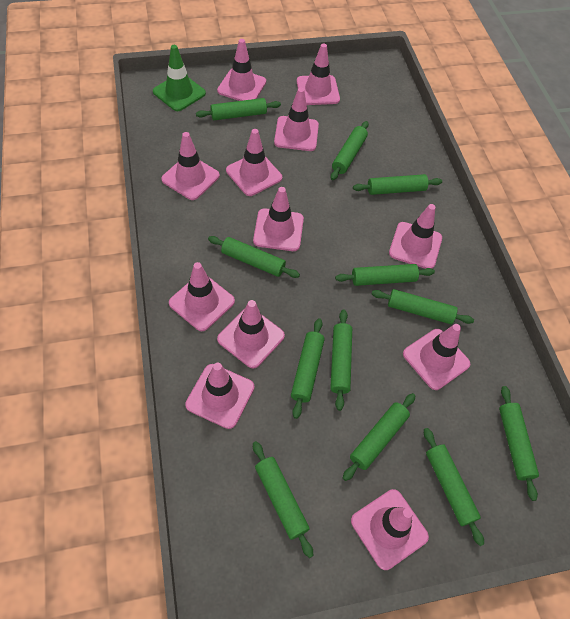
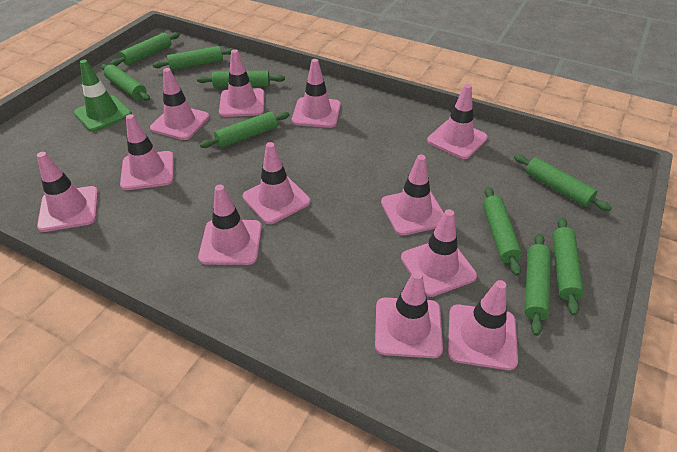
green rolling pin: 12 -> 9

